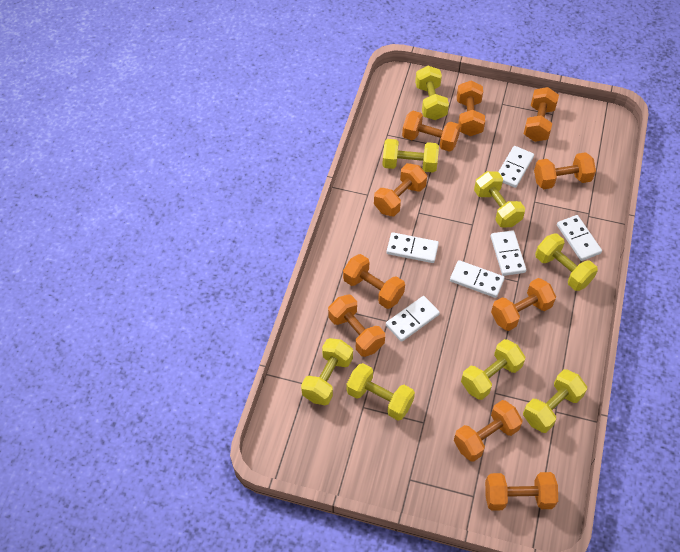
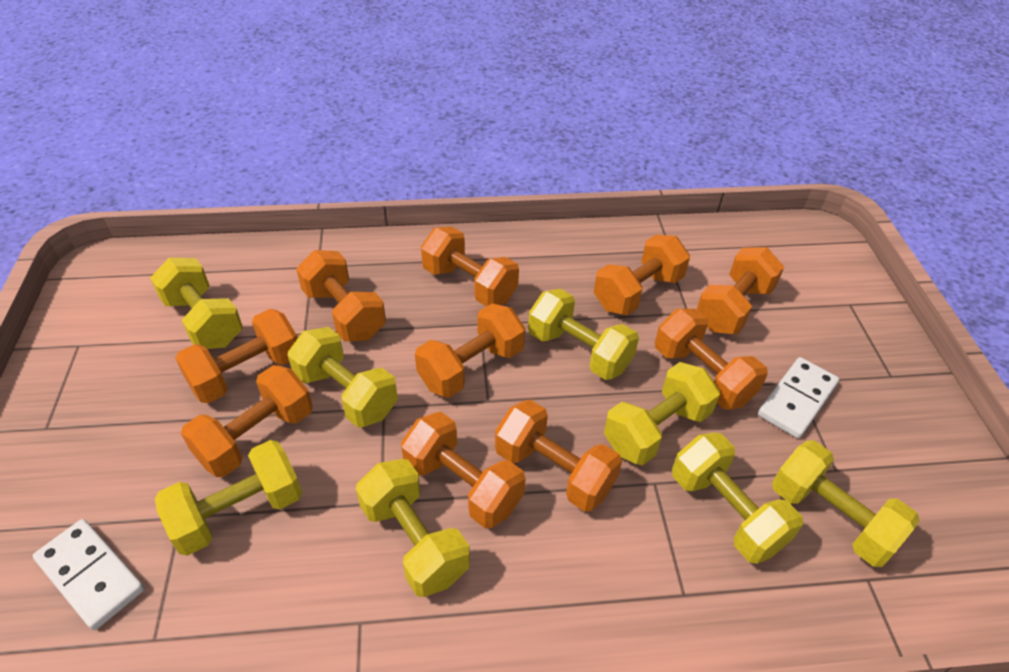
white domino: 6 -> 2

